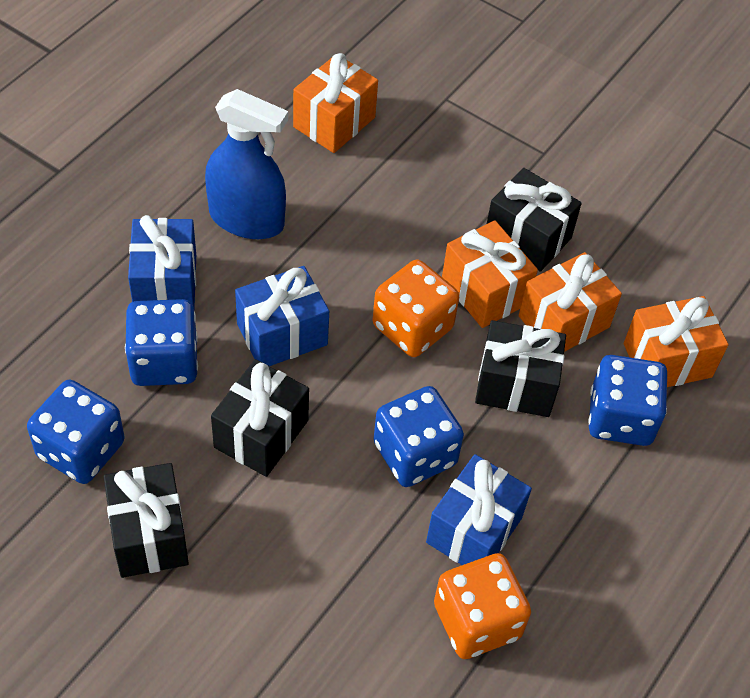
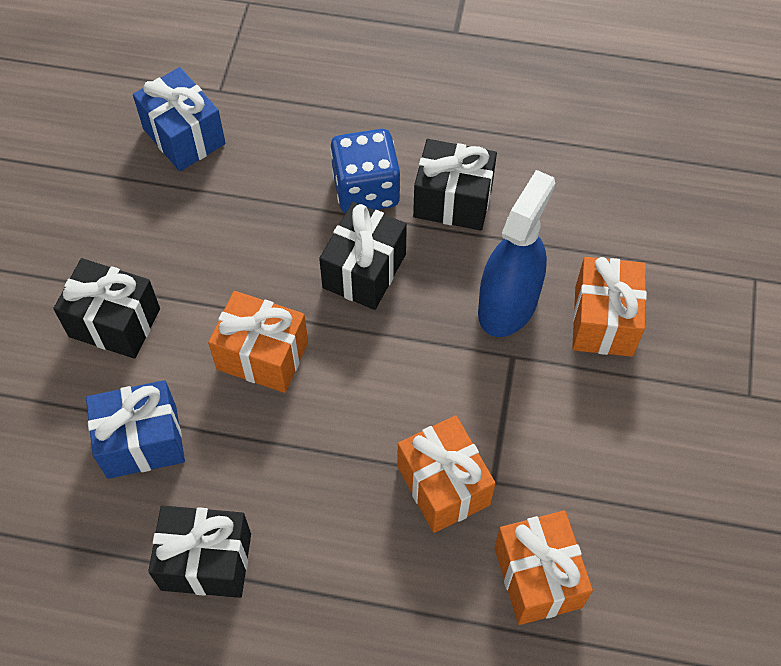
blue dice: 4 -> 1
blue gift: 3 -> 2
orange dice: 2 -> 0

